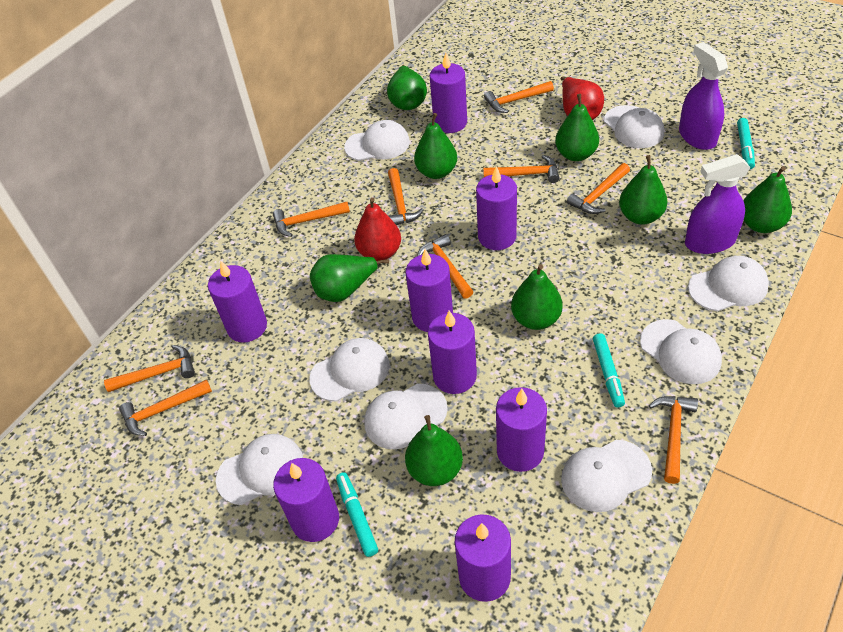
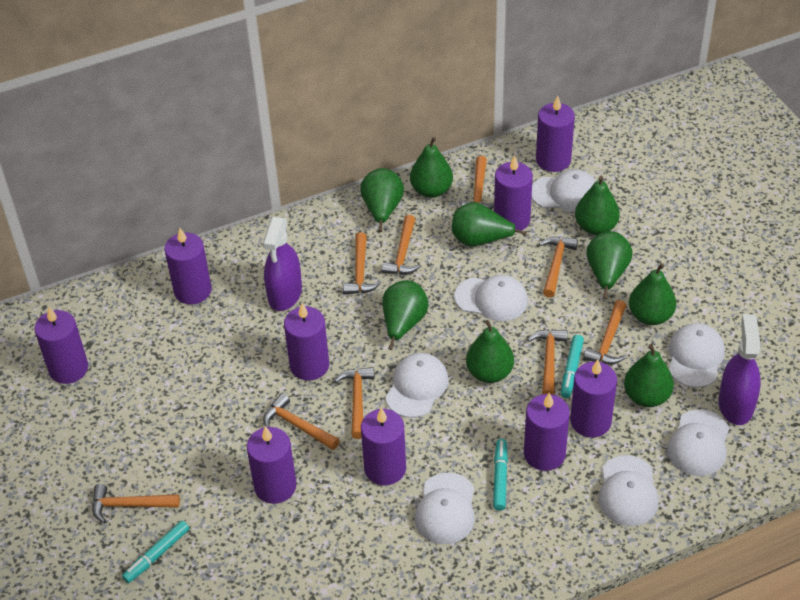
green pear: 8 -> 9
purple candle: 8 -> 9
red pear: 2 -> 0
white cap: 8 -> 7

